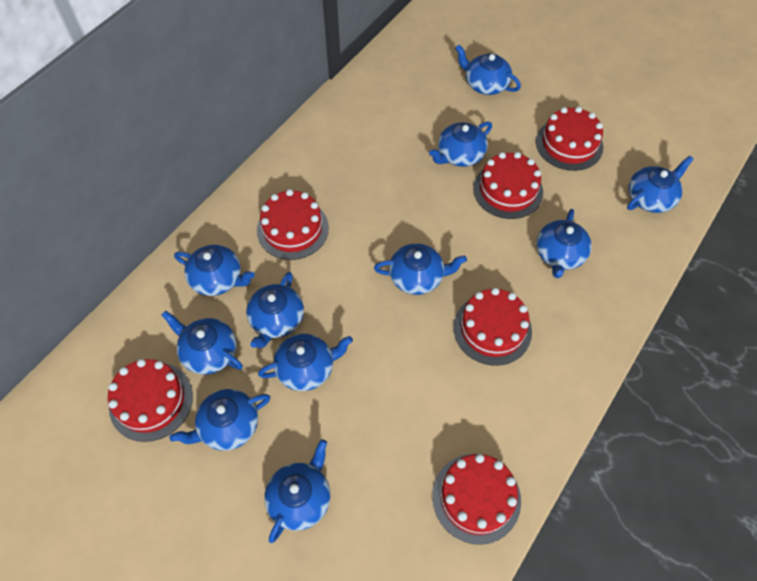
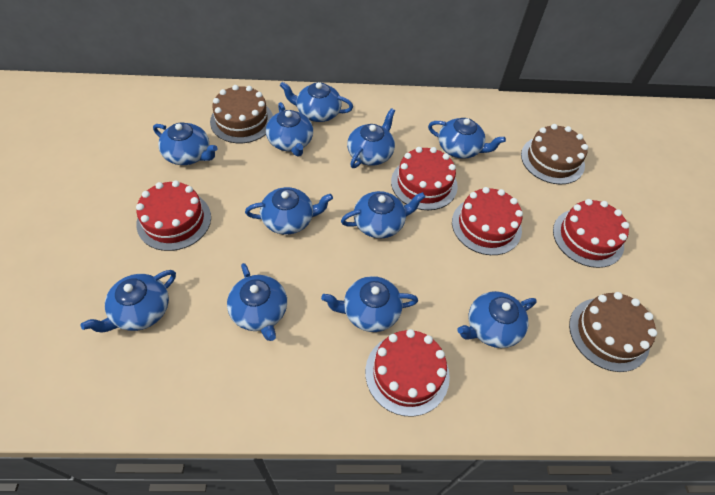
brown cake: 0 -> 3
red cake: 6 -> 5

